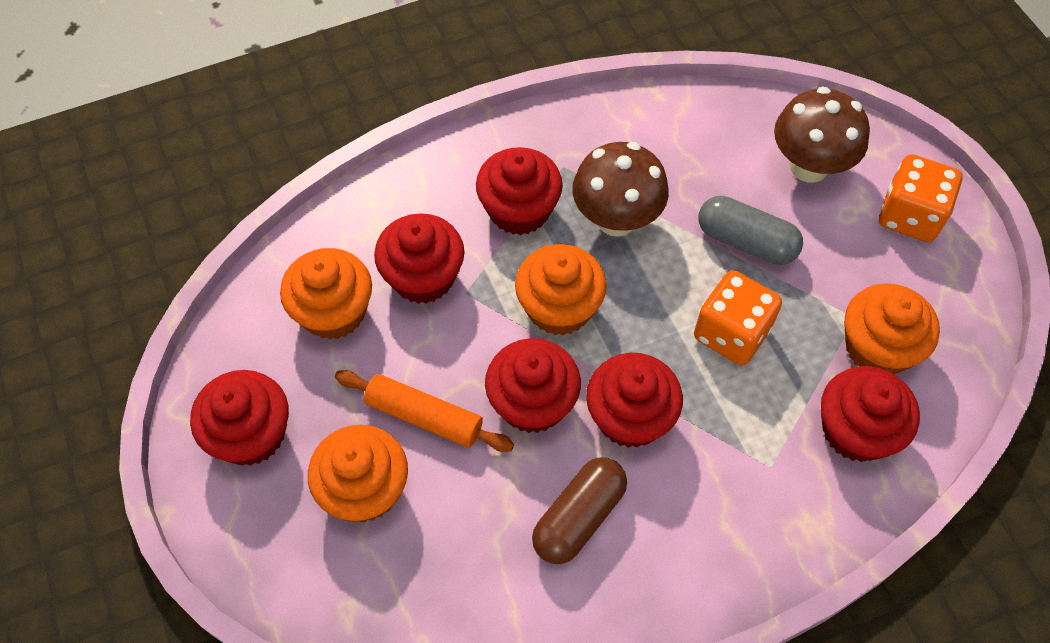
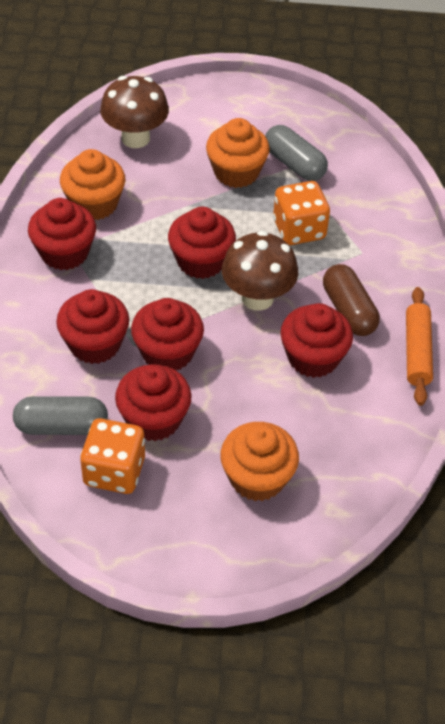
grey capsule: 1 -> 2
orange cupcake: 4 -> 3

